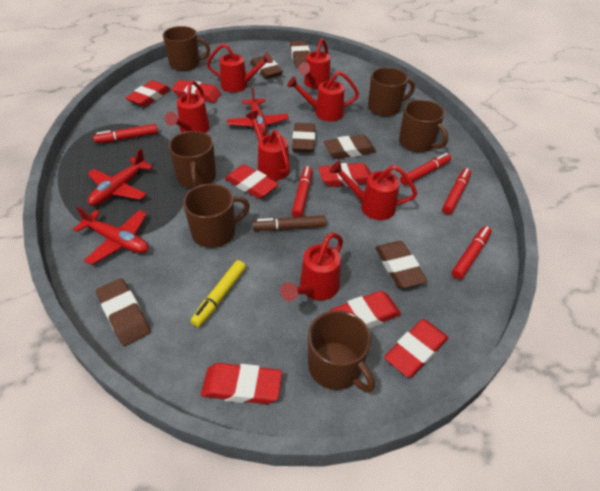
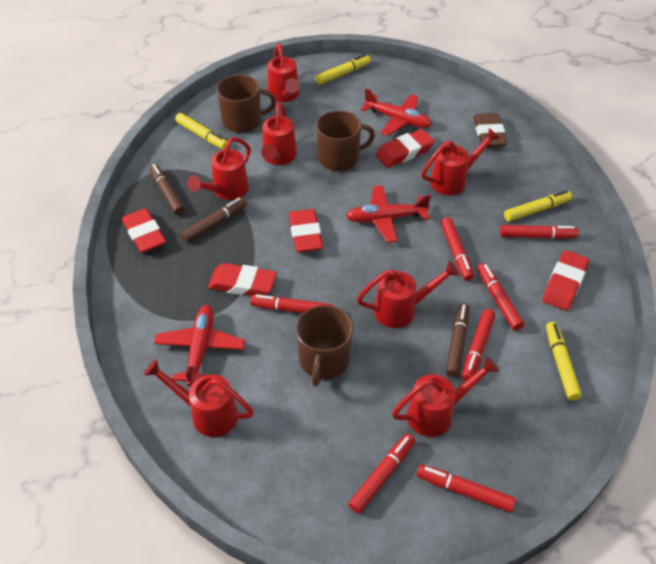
brown eraser: 6 -> 1
brown marker: 1 -> 3
brown mug: 6 -> 3
red eraser: 7 -> 5
red marker: 5 -> 7
yellow marker: 1 -> 4

